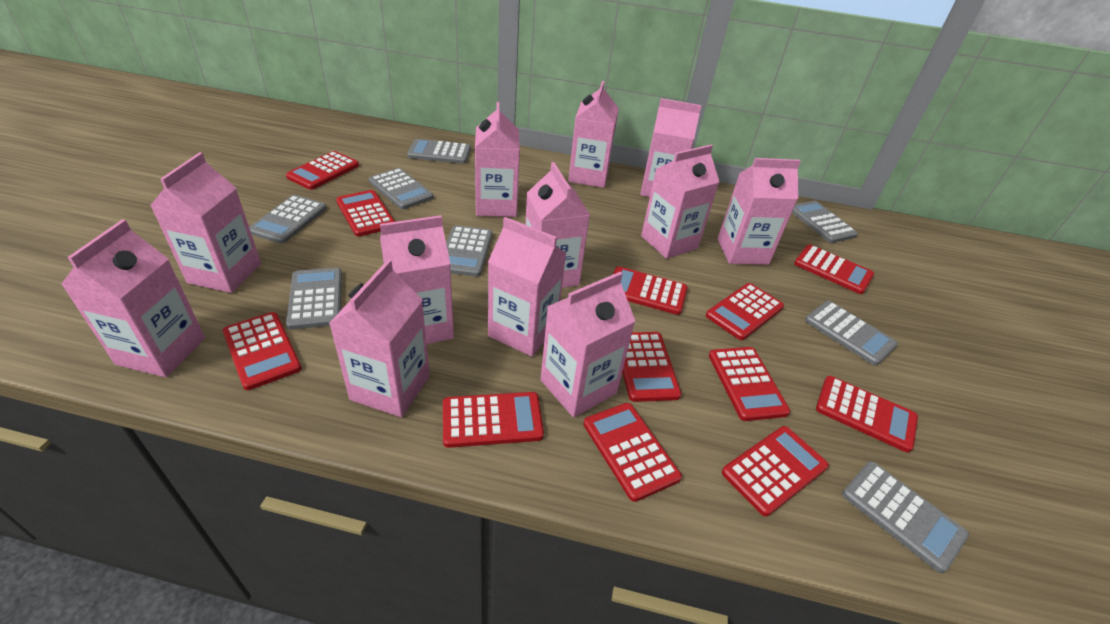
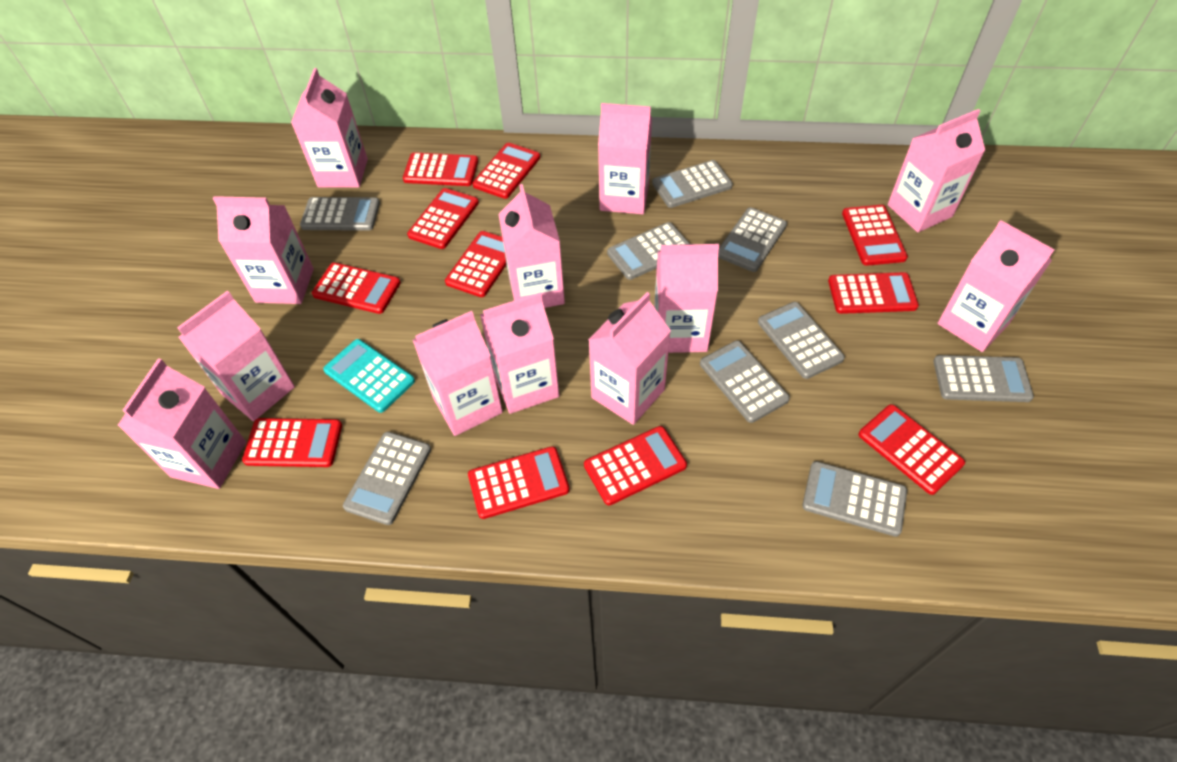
grey calculator: 8 -> 9
red calculator: 12 -> 11
turquoise calculator: 0 -> 1

